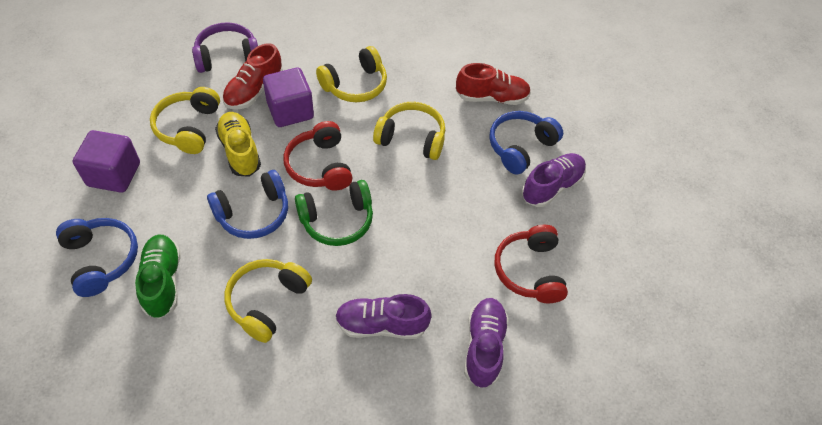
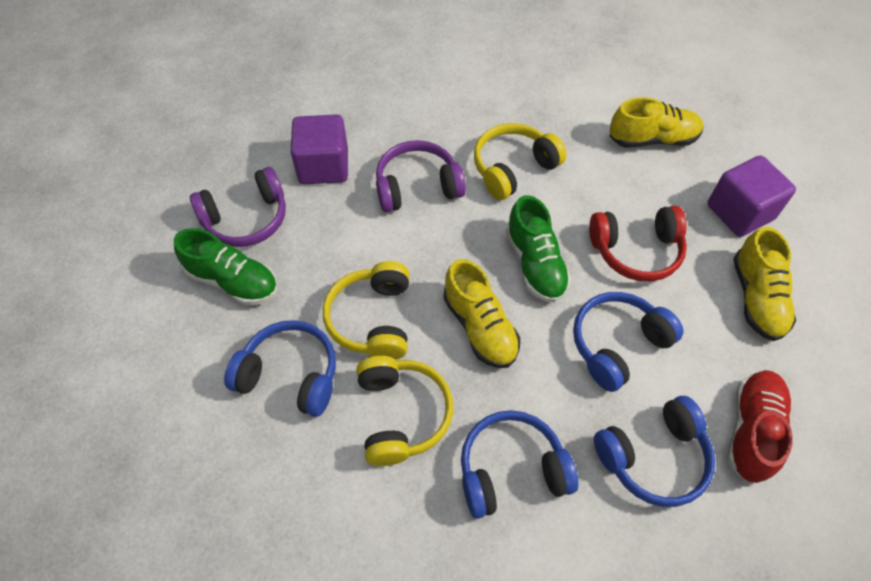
blue headphones: 3 -> 4
green headphones: 1 -> 0
green shoe: 1 -> 2
purple headphones: 1 -> 2
purple shoe: 3 -> 0
red headphones: 2 -> 1
red shoe: 2 -> 1
yellow headphones: 4 -> 3
yellow shoe: 1 -> 3

